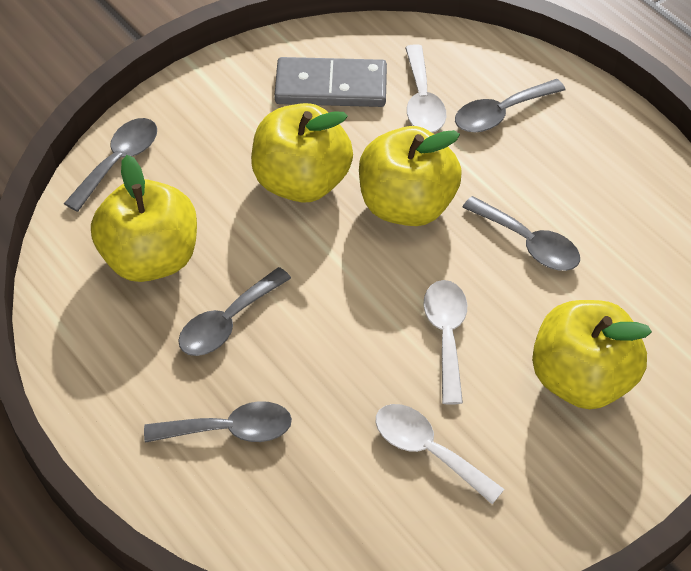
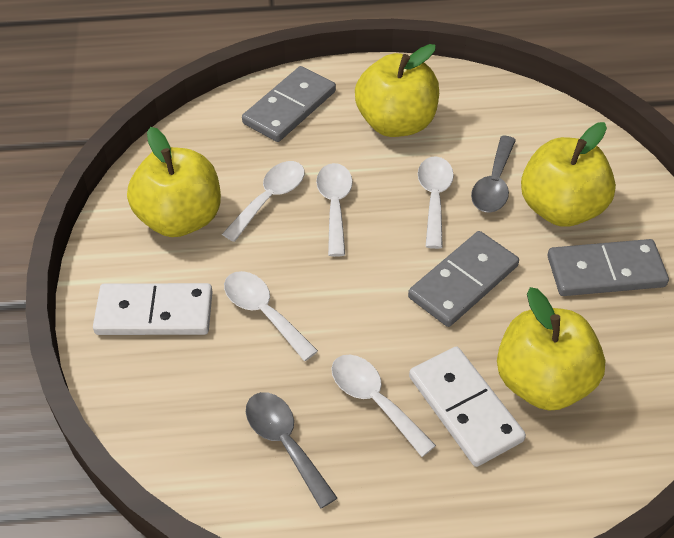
grey domino: 1 -> 3
grey spoon: 5 -> 2
white domino: 0 -> 2
white spoon: 3 -> 5

